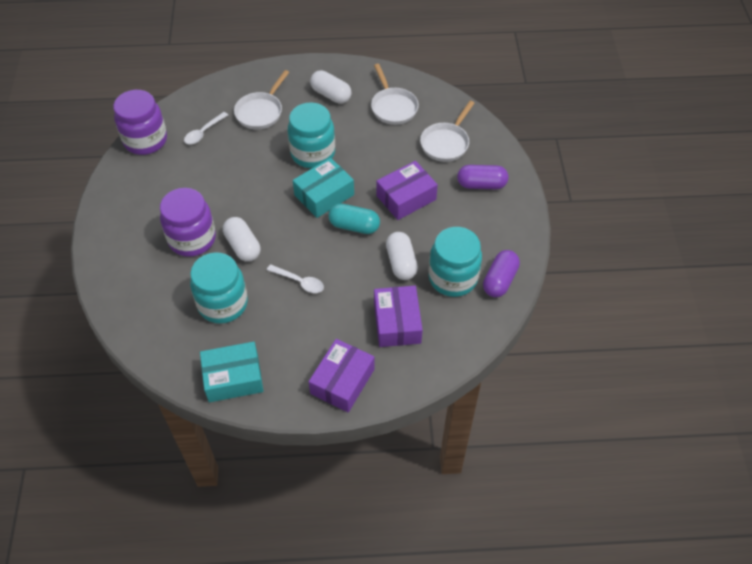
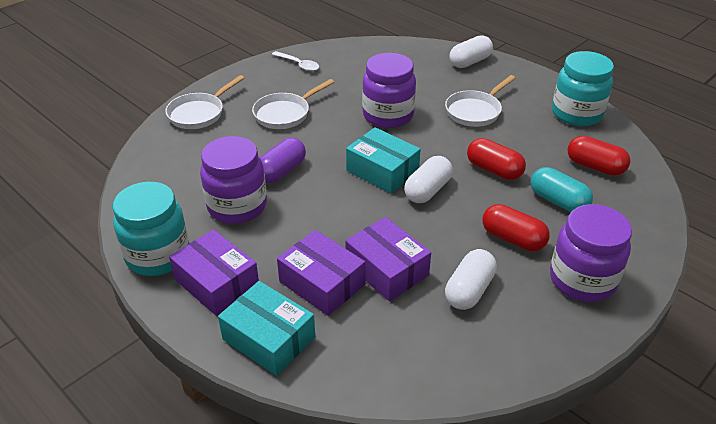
purple capsule: 2 -> 1
purple jar: 2 -> 3
red capsule: 0 -> 3
turquoise jar: 3 -> 2
white spoon: 2 -> 1

